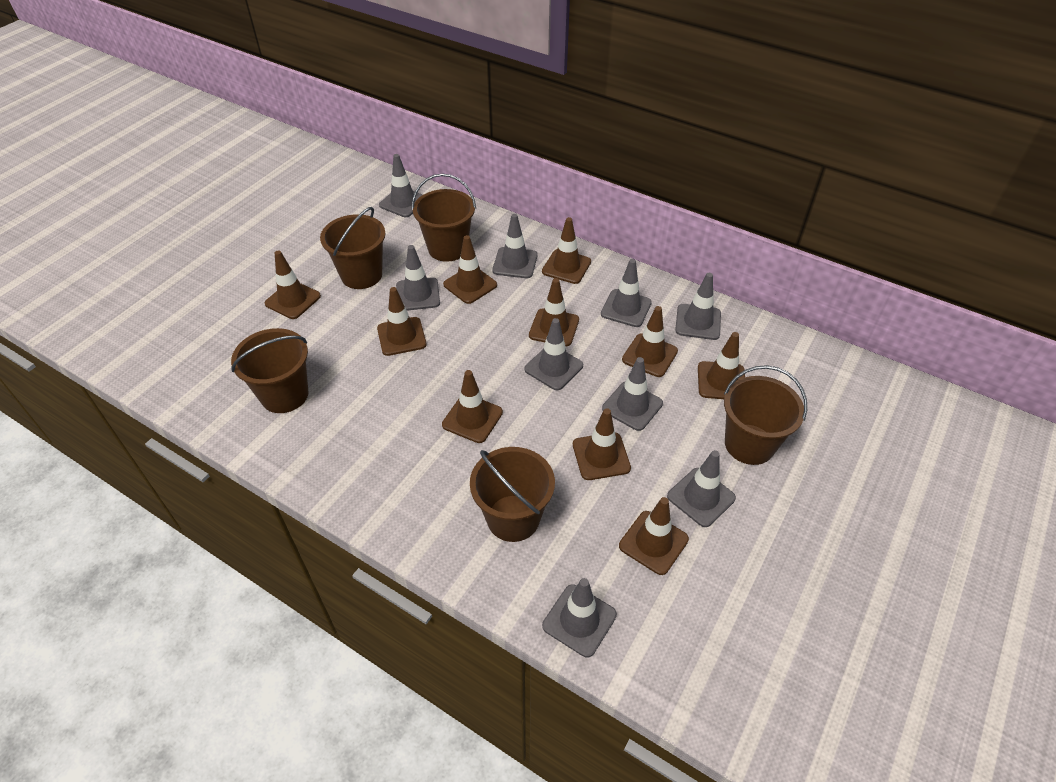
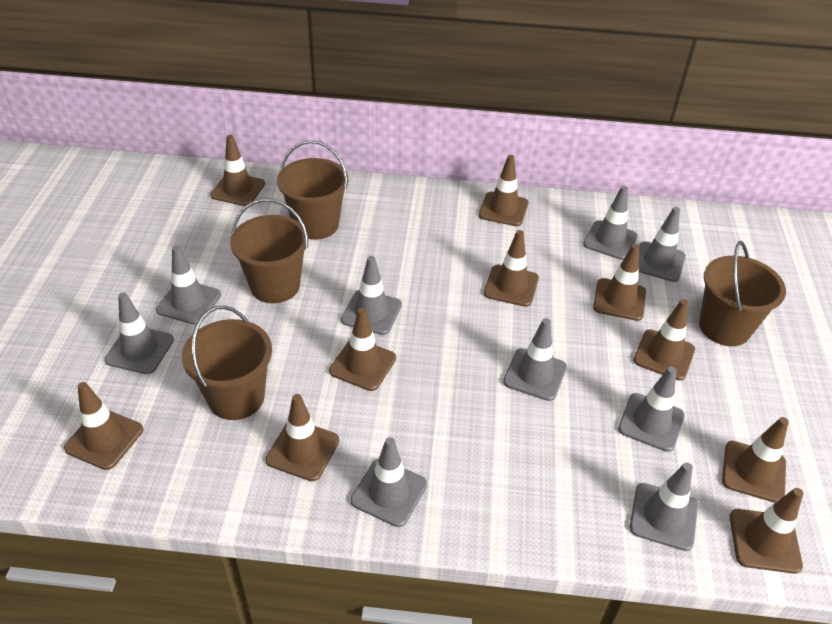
brown bucket: 5 -> 4

